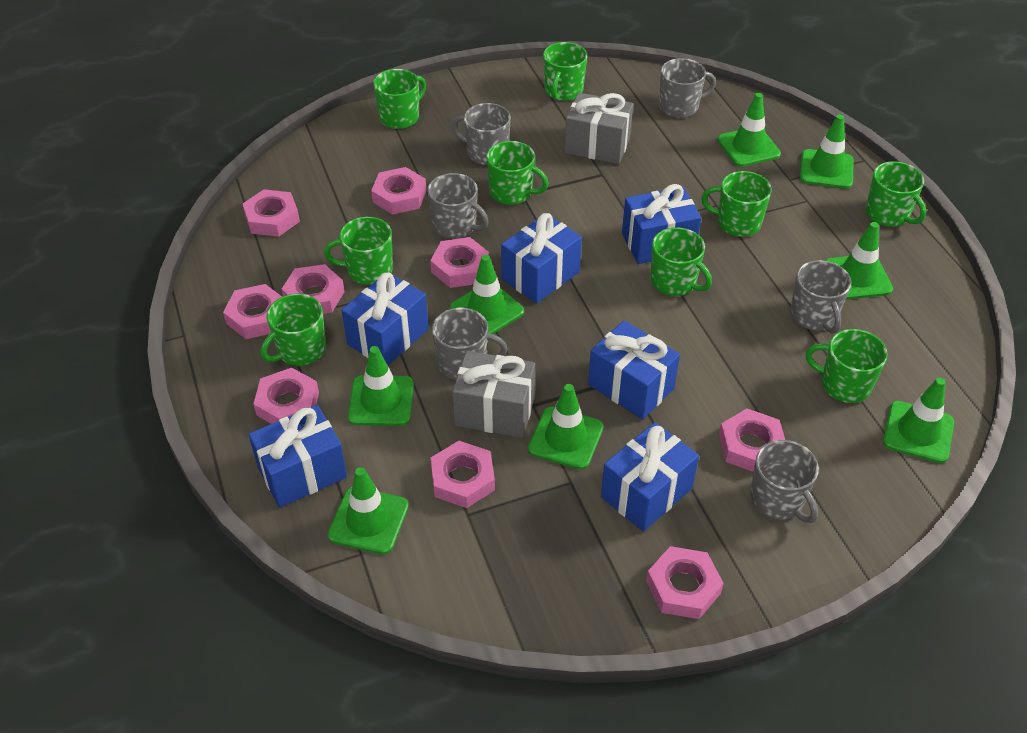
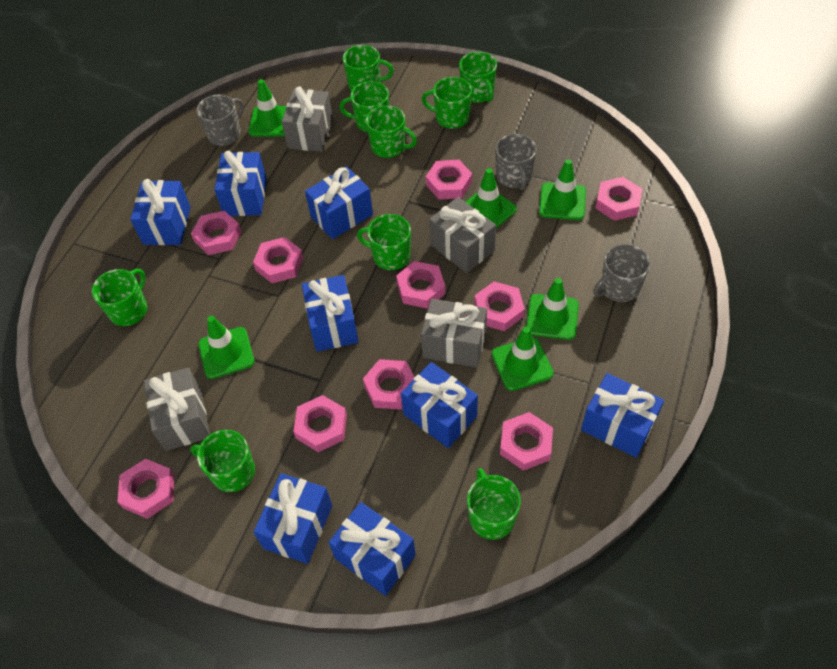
blue gift: 6 -> 8
green traffic cone: 8 -> 6
grey gift: 2 -> 4
grey mug: 6 -> 3
pink nut: 9 -> 10

